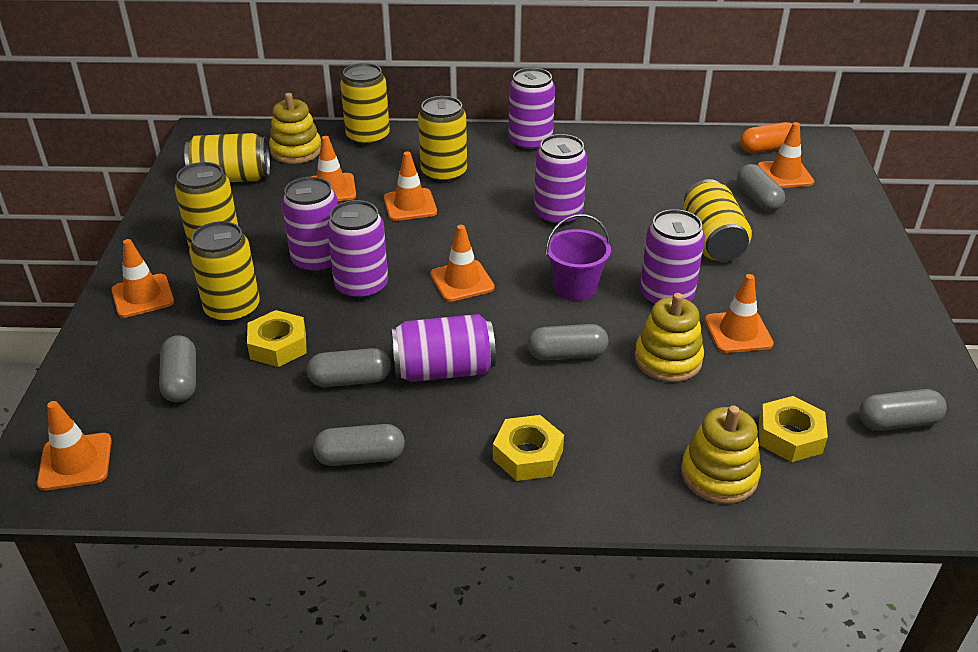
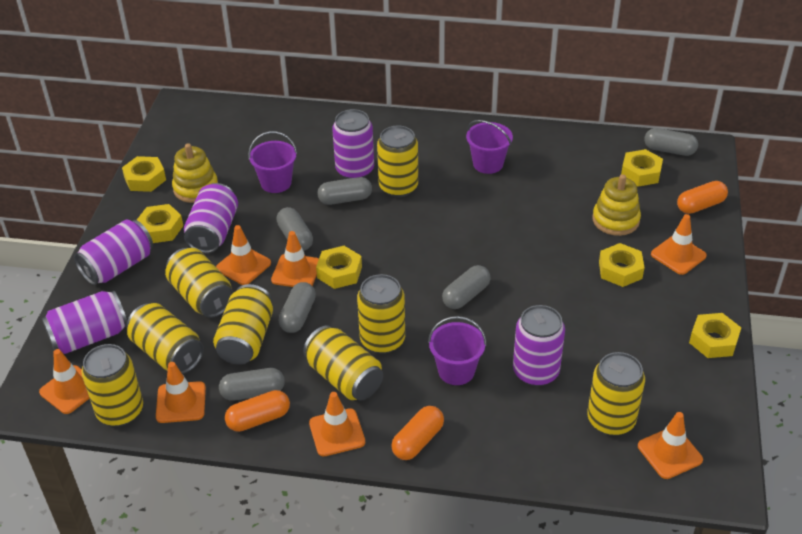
orange capsule: 1 -> 3
purple bucket: 1 -> 3
purple can: 6 -> 5
yellow can: 6 -> 8
yellow nut: 3 -> 6
yellow stacking toy: 3 -> 2

